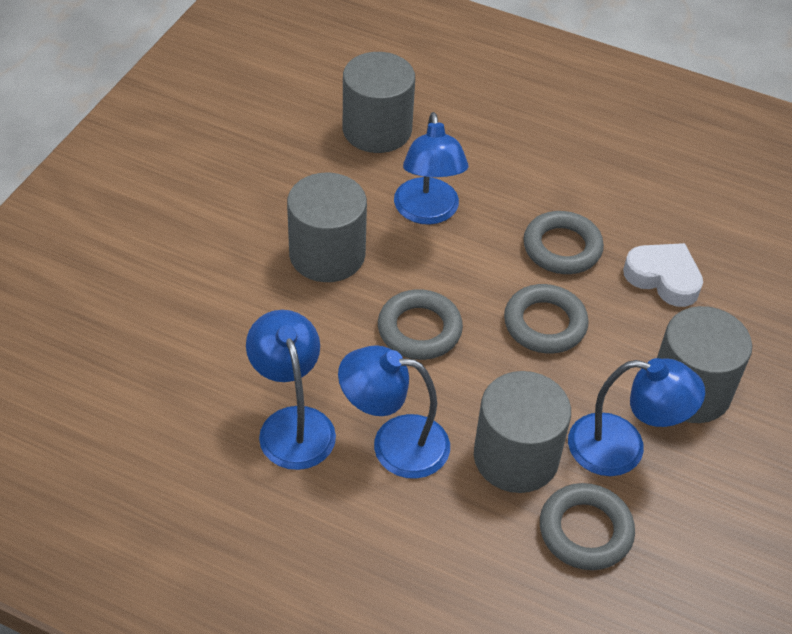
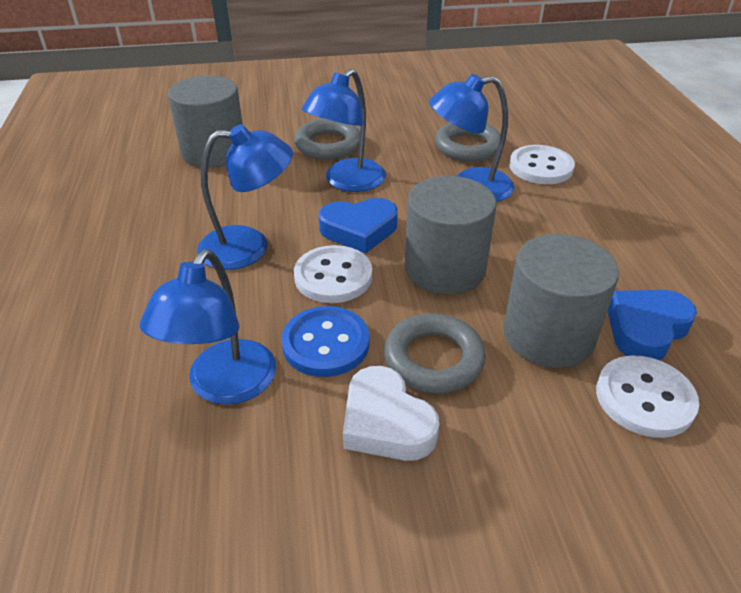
blue button: 0 -> 1
blue heart: 0 -> 2
grey cylinder: 4 -> 3
grey ring: 4 -> 3
white button: 0 -> 3

